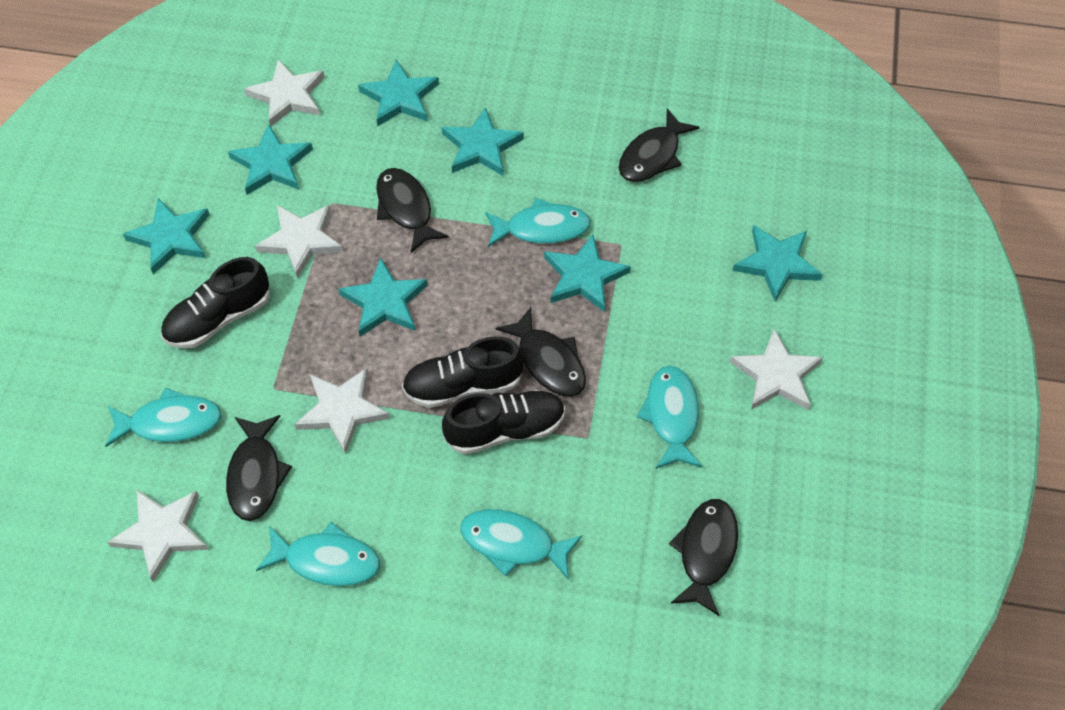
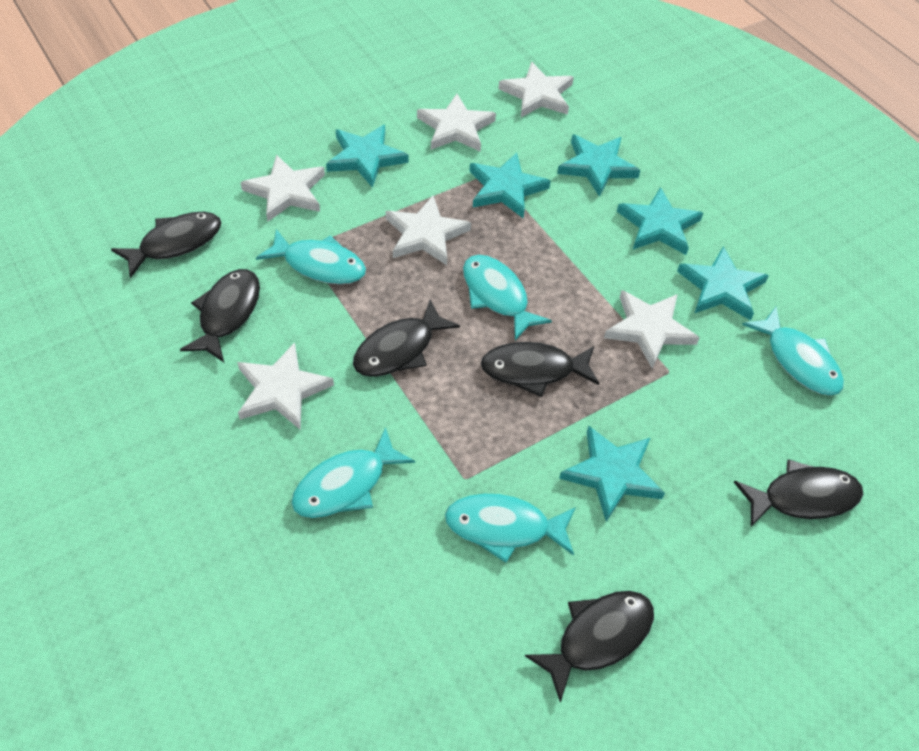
black fish: 5 -> 6
black shoe: 3 -> 0
turquoise star: 7 -> 6
white star: 5 -> 6

